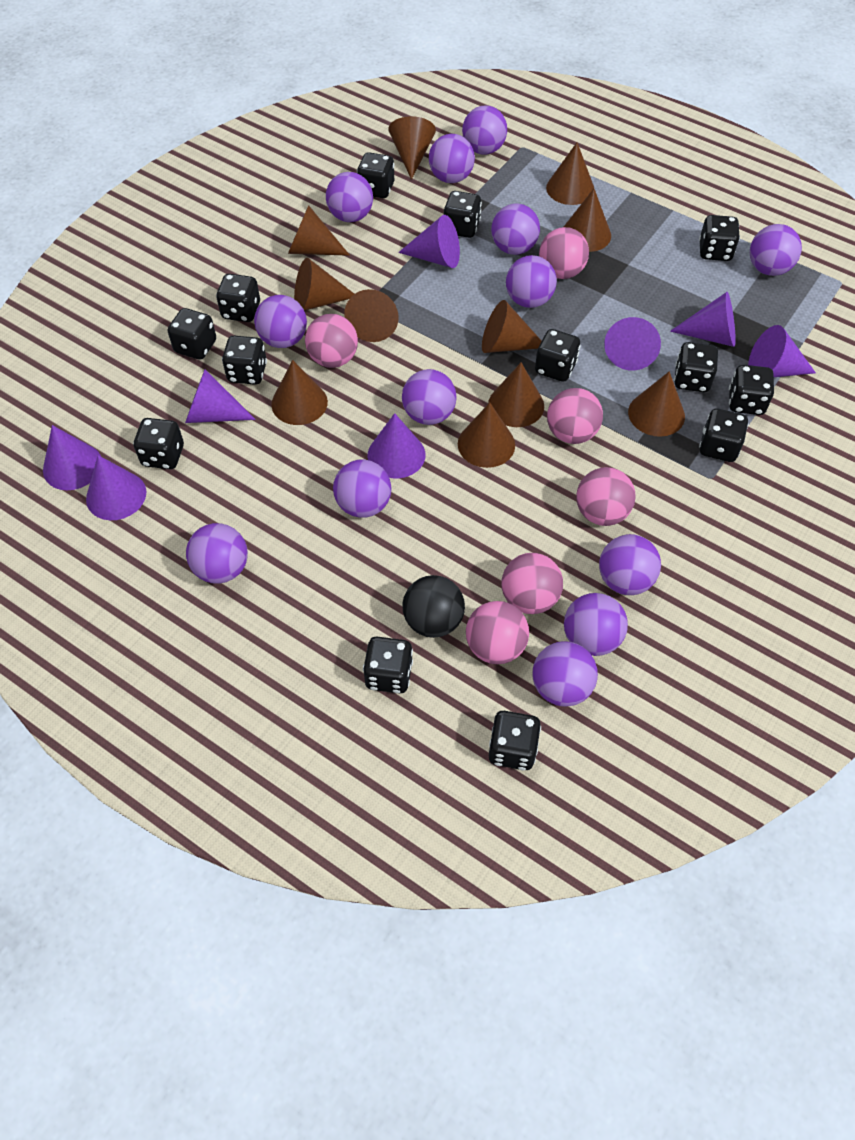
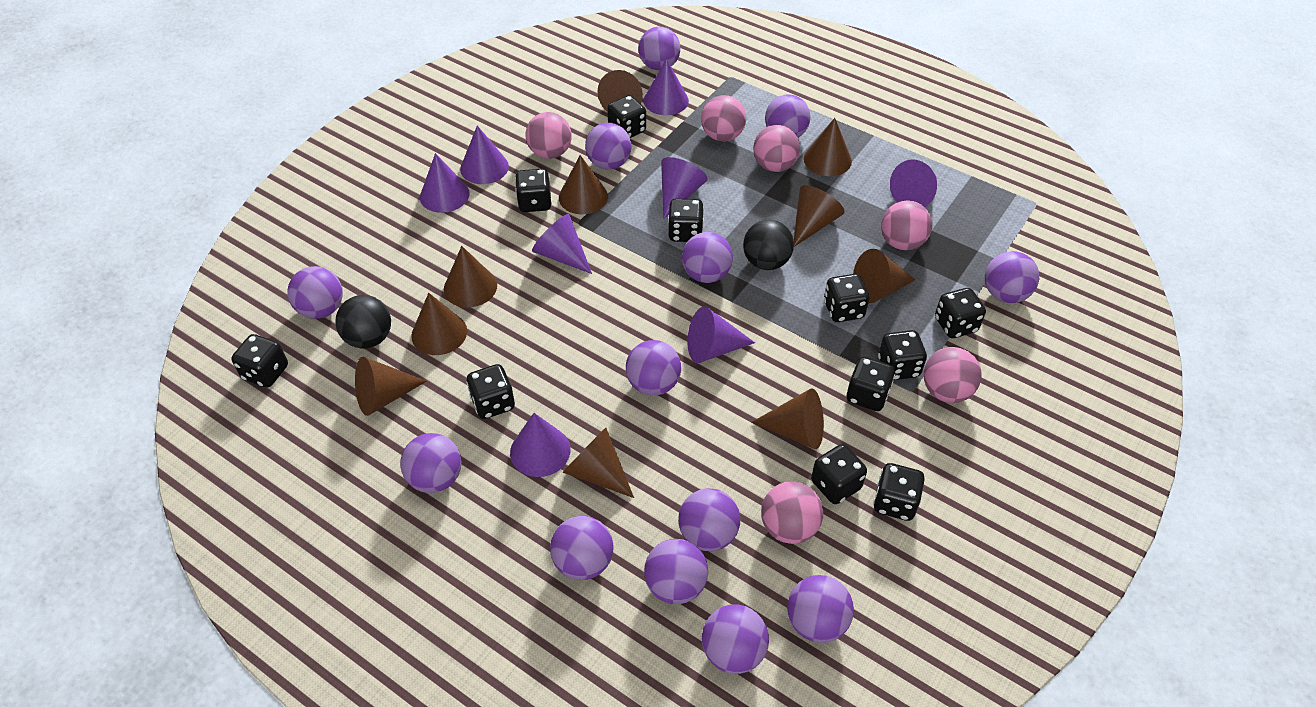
black ball: 1 -> 2
black dice: 13 -> 11
brown cone: 11 -> 10

